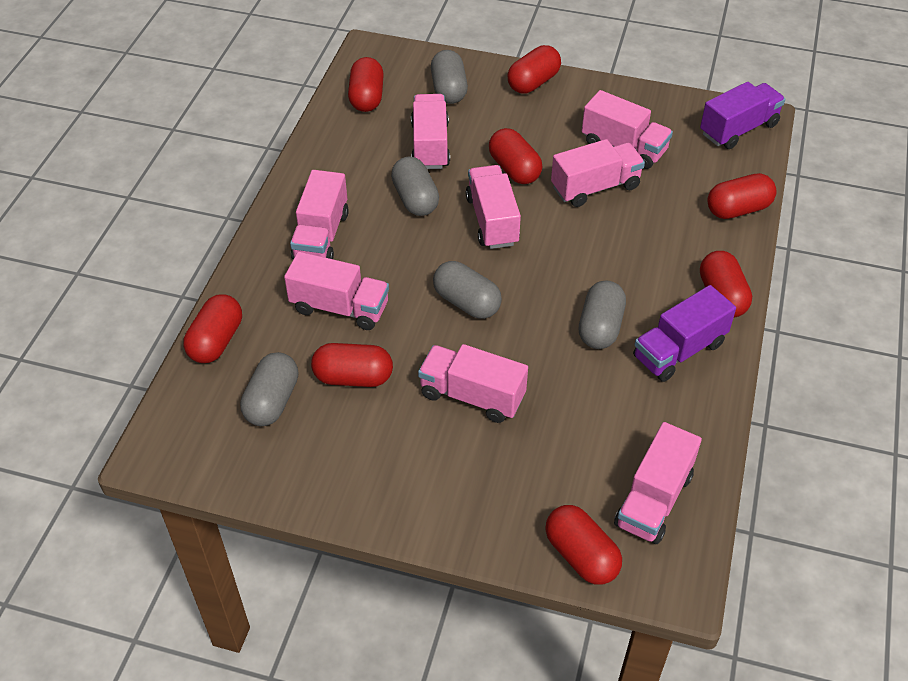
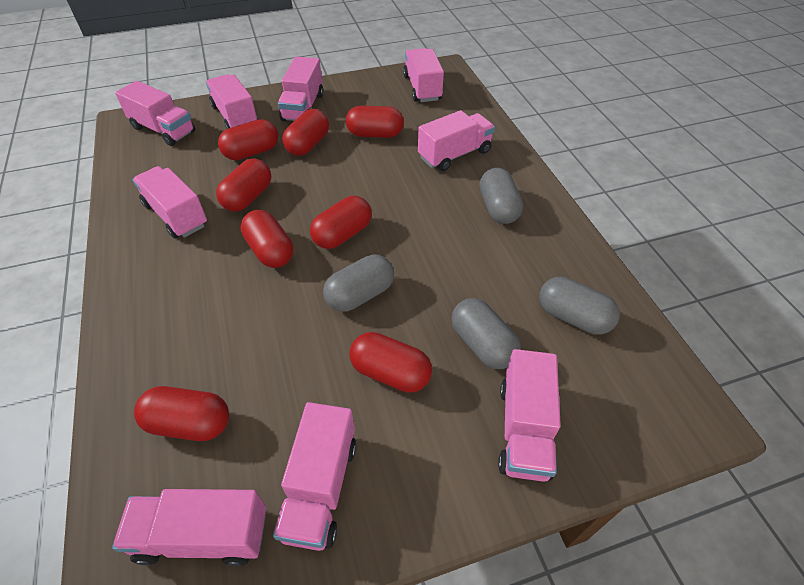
grey capsule: 5 -> 4
pink truck: 8 -> 9
purple truck: 2 -> 0

